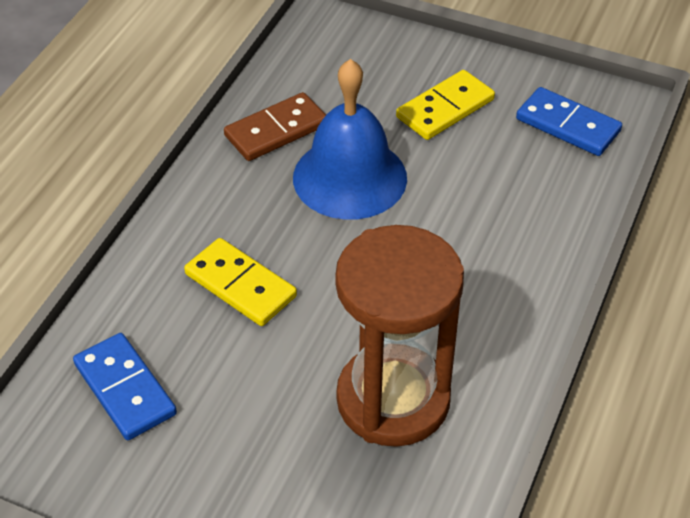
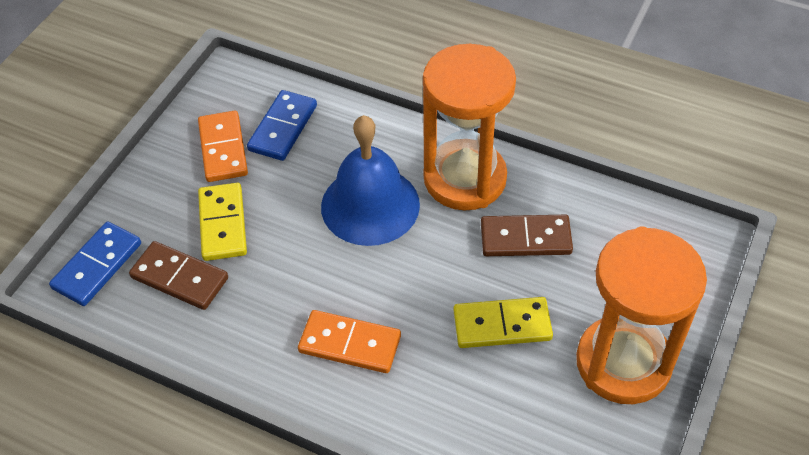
brown domino: 1 -> 2
brown hourglass: 1 -> 0
orange domino: 0 -> 2
orange hourglass: 0 -> 2

